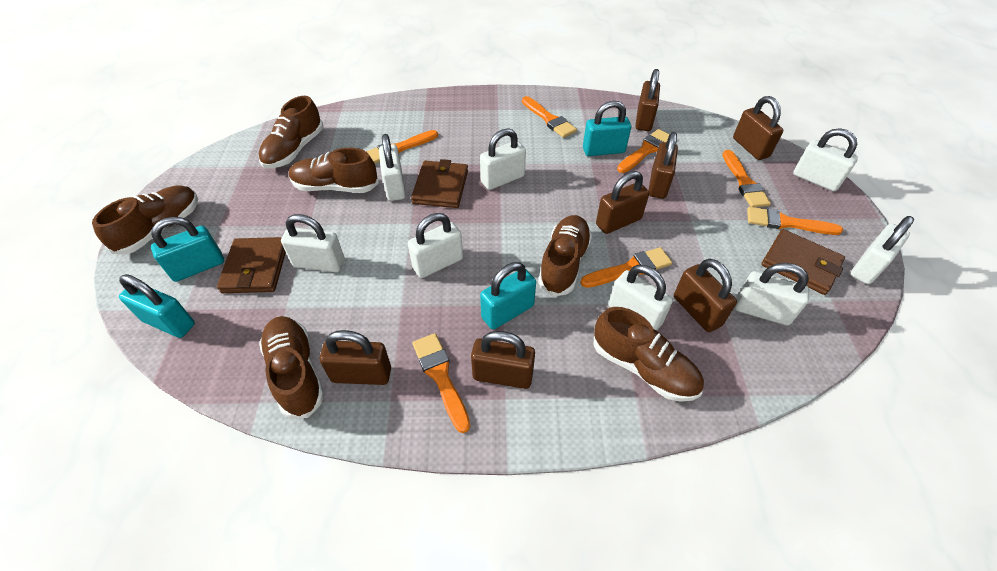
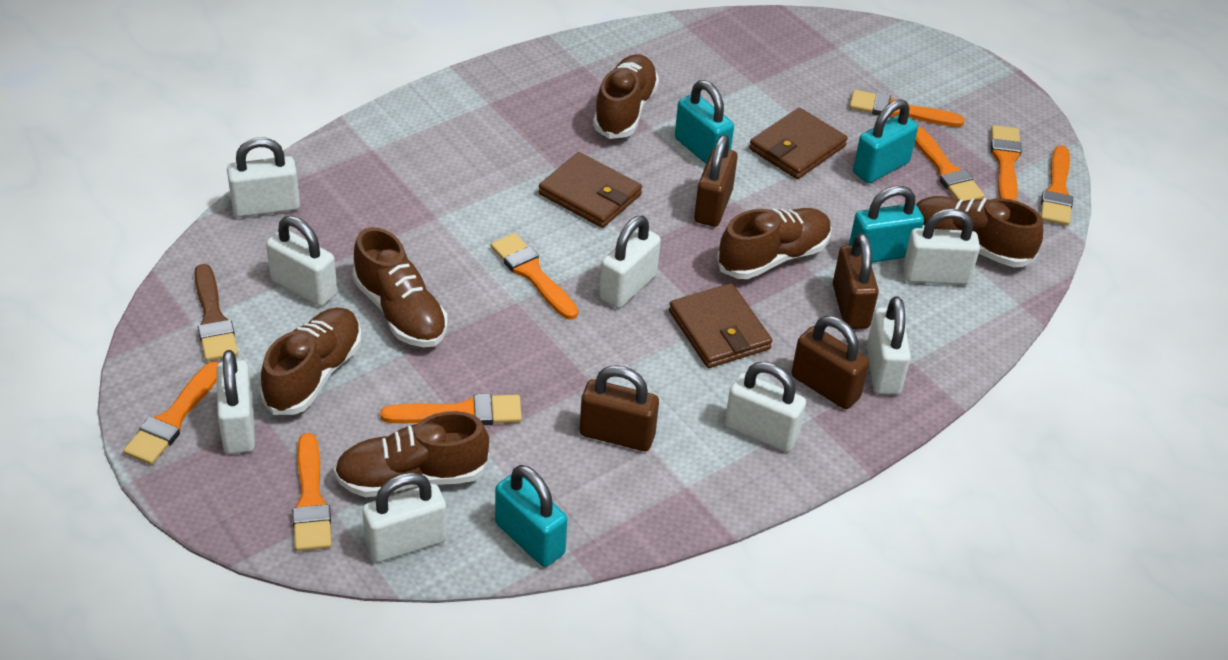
brown brush: 0 -> 1
brown padlock: 7 -> 4
orange brush: 7 -> 8

